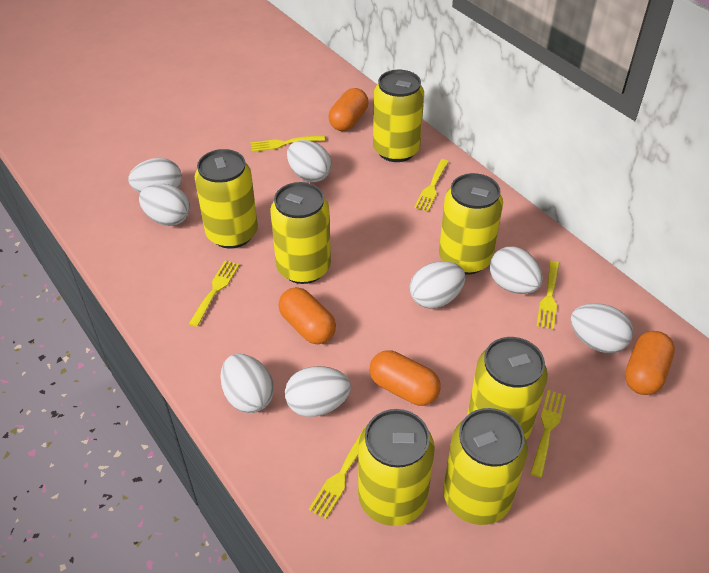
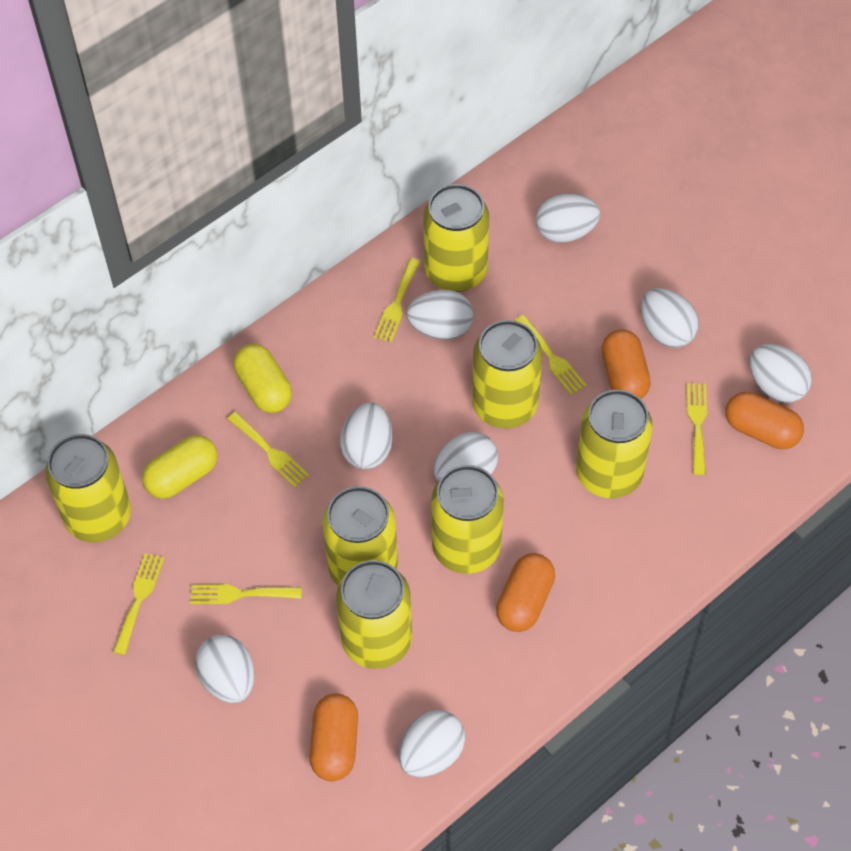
yellow capsule: 0 -> 2

